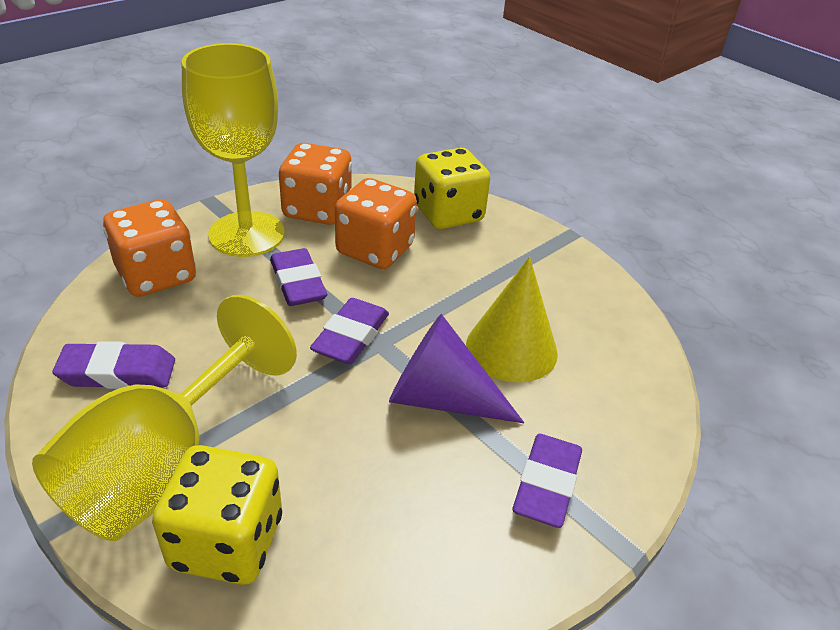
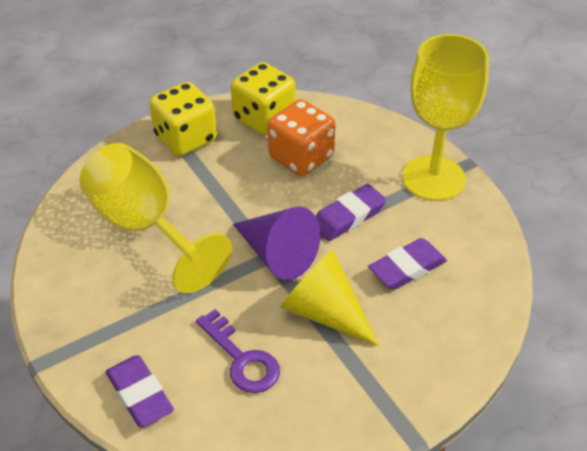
orange dice: 3 -> 1
purple eraser: 4 -> 3
purple key: 0 -> 1

